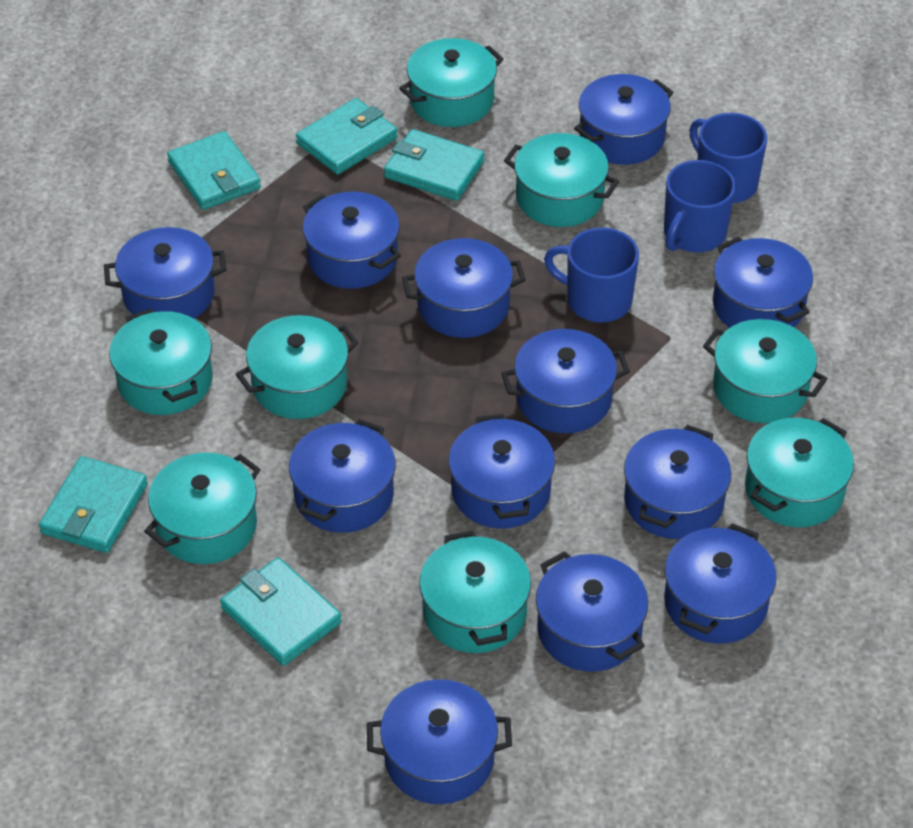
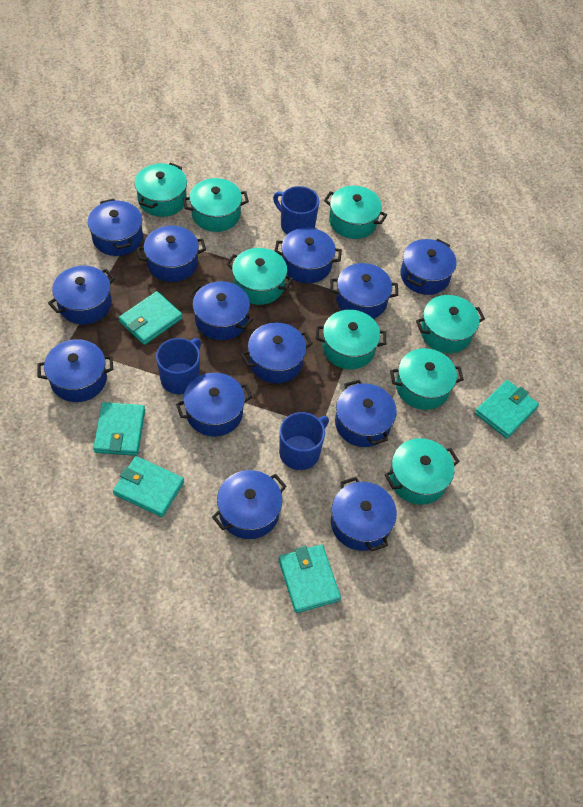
blue pot: 12 -> 13

